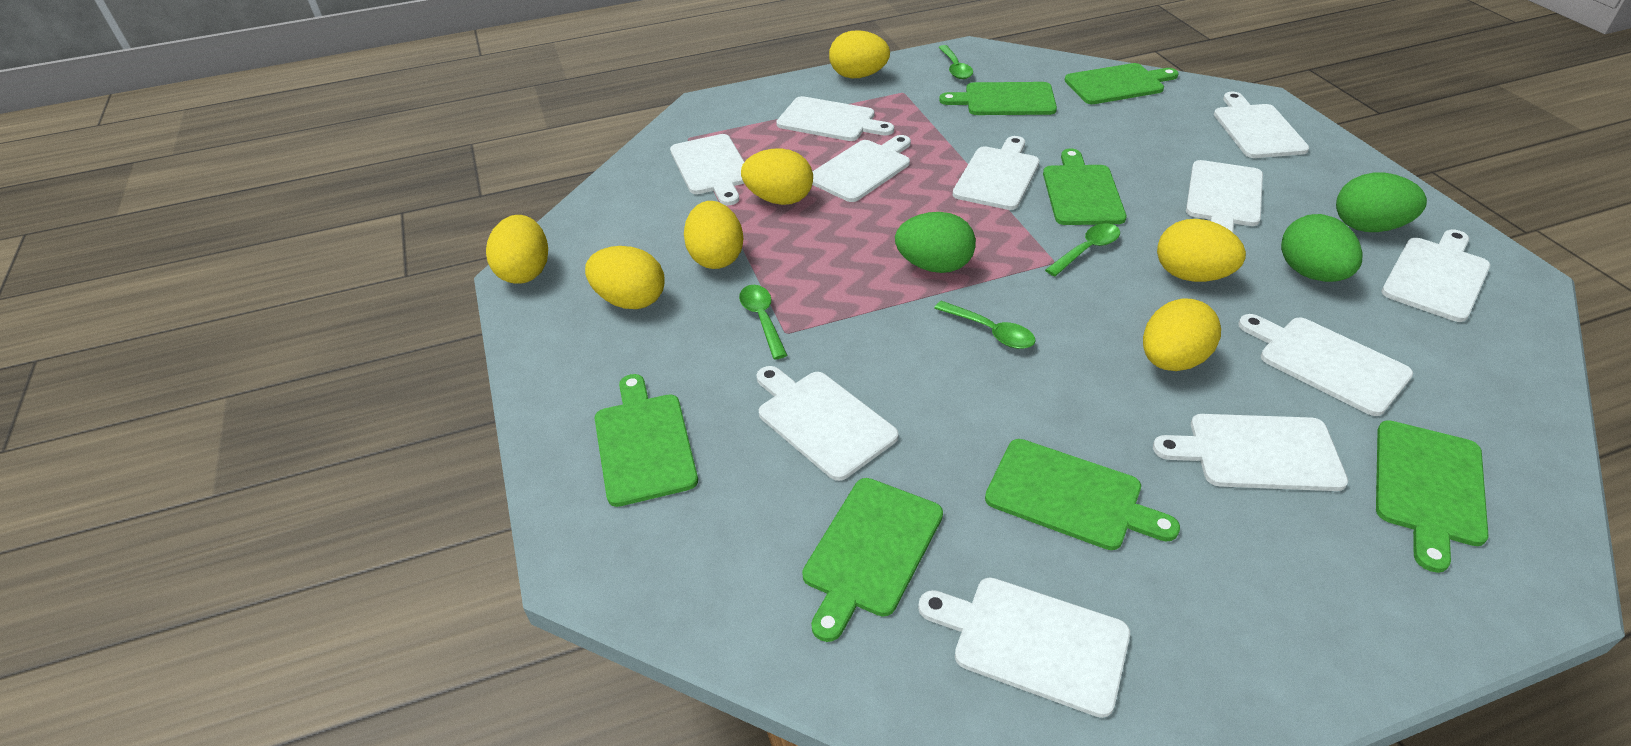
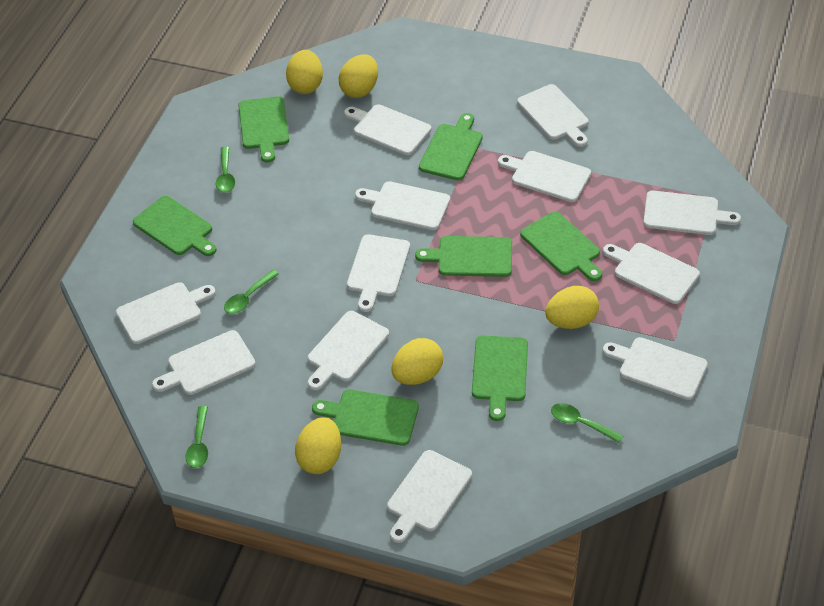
green egg: 3 -> 0
white cutting board: 11 -> 12
yellow egg: 7 -> 5

